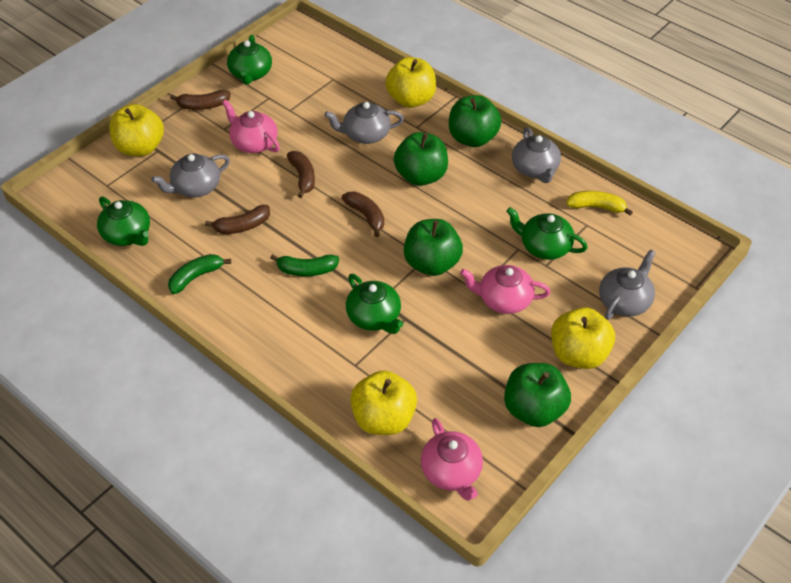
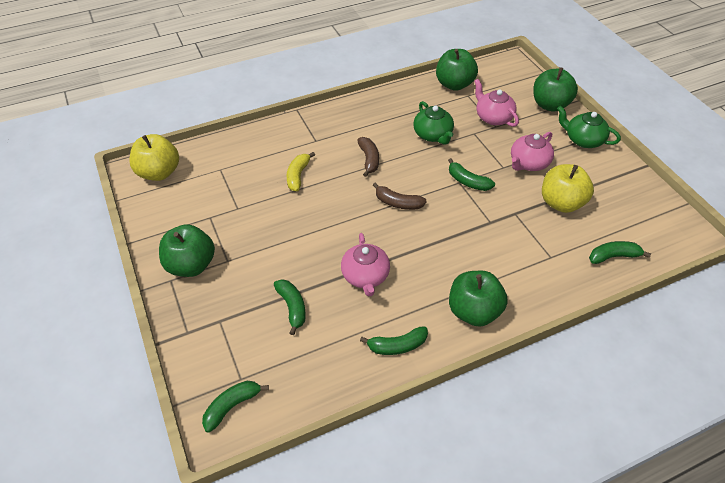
brown banana: 4 -> 2
green banana: 2 -> 5
green teapot: 4 -> 2
grey teapot: 4 -> 0
yellow apple: 4 -> 2

